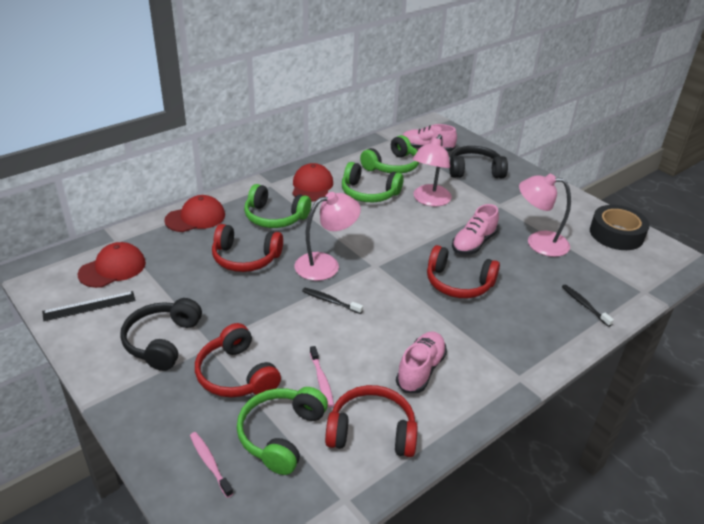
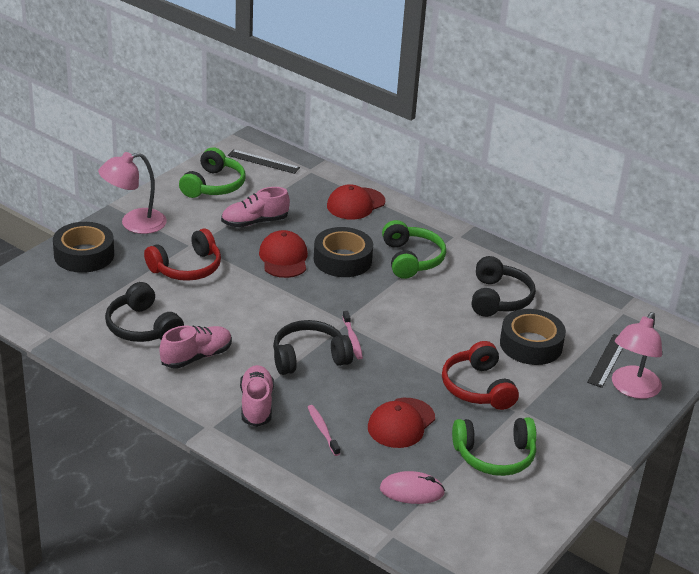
black headphones: 2 -> 3
black ruler: 1 -> 2
black tape: 1 -> 3
black toothbrush: 2 -> 0
green headphones: 4 -> 3
pink lamp: 3 -> 2
pink mouse: 0 -> 1
red headphones: 4 -> 2

